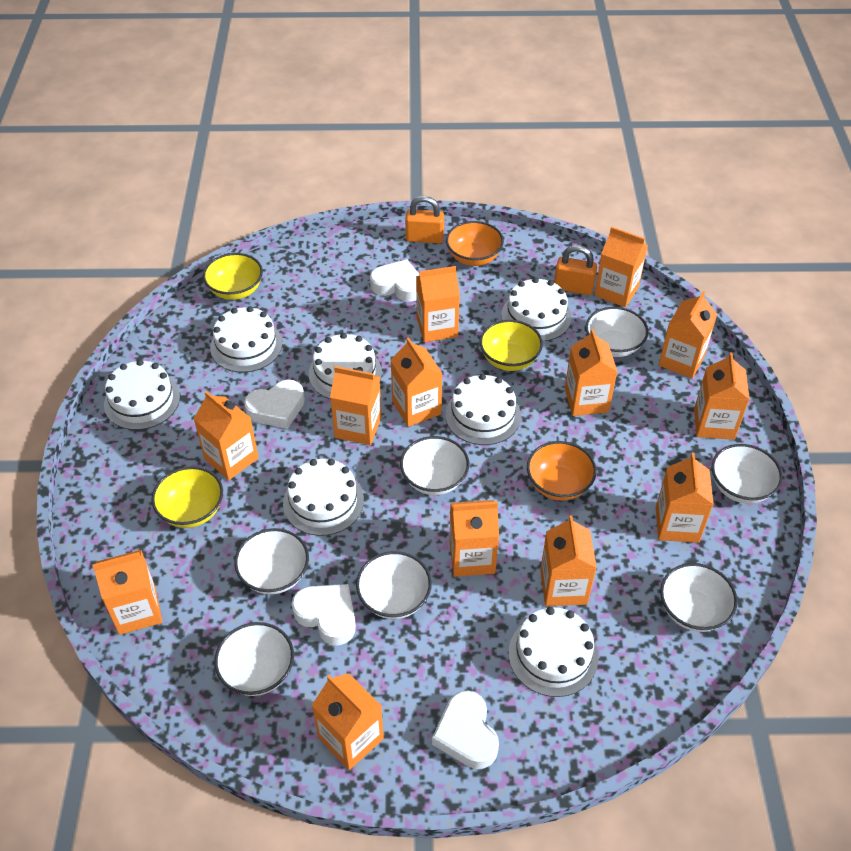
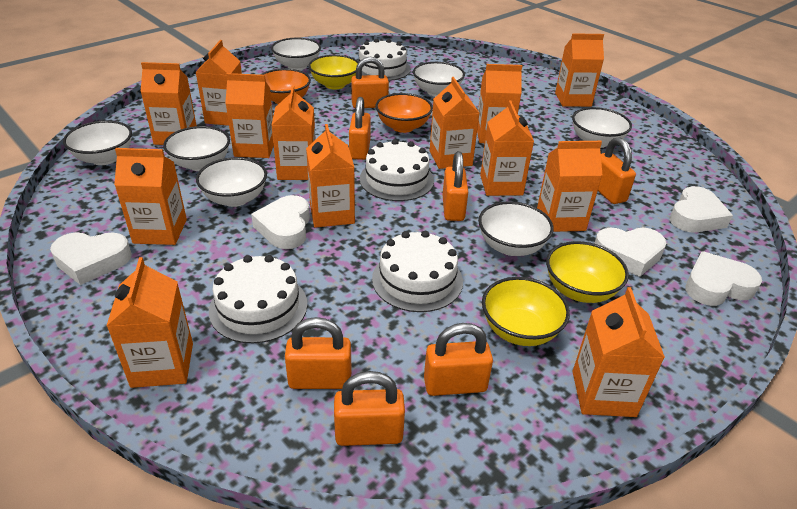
orange padlock: 2 -> 7
white cake: 7 -> 4
white heart: 4 -> 5

